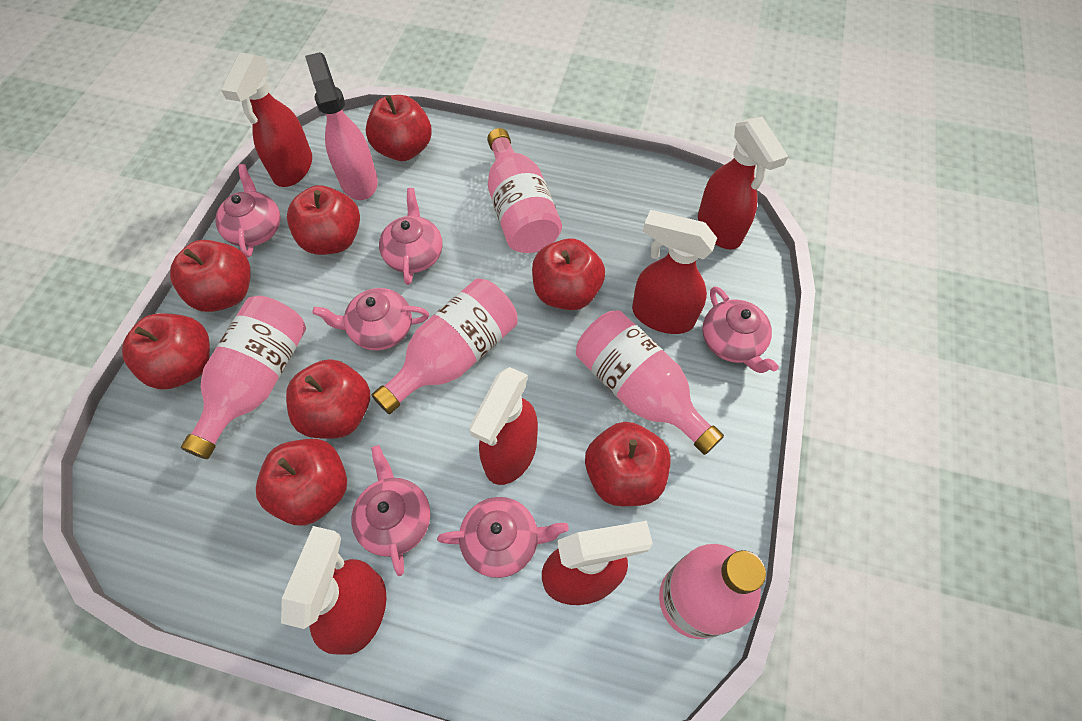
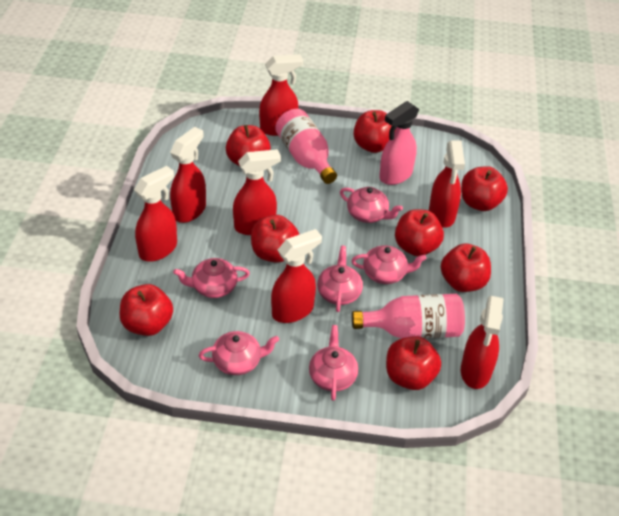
pink bottle: 5 -> 2
red spray bottle: 6 -> 7

